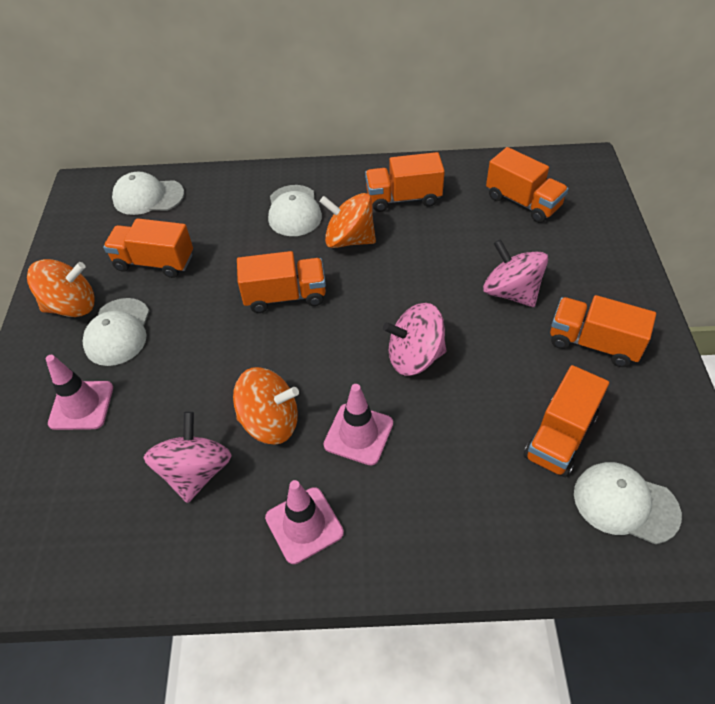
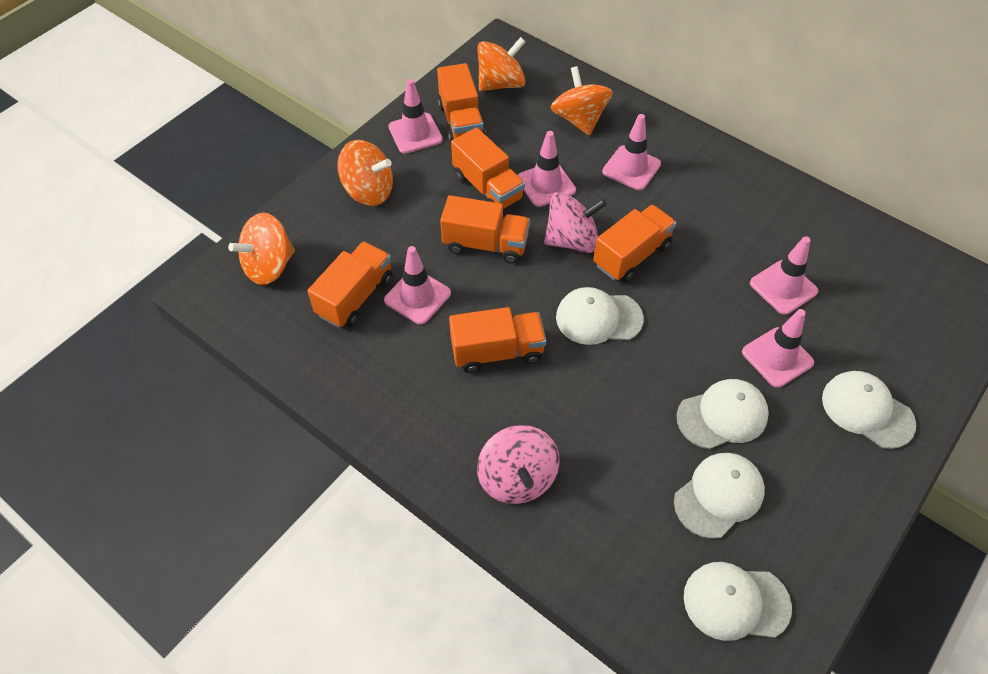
orange spinning top: 3 -> 4
pink spinning top: 3 -> 2
pink traffic cone: 3 -> 6
white cap: 4 -> 5

